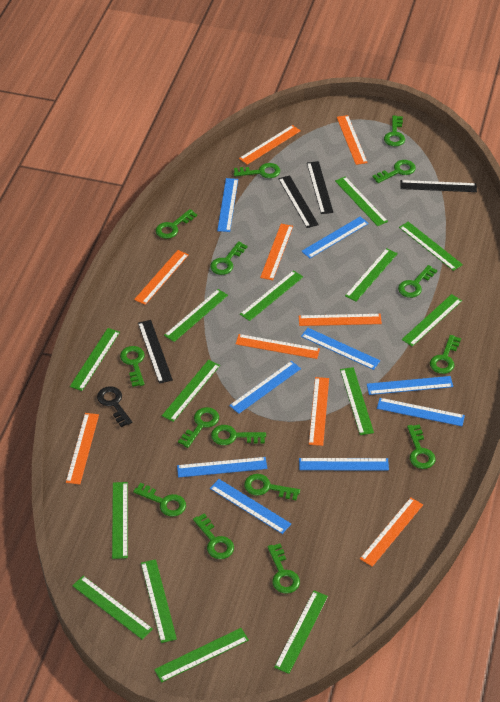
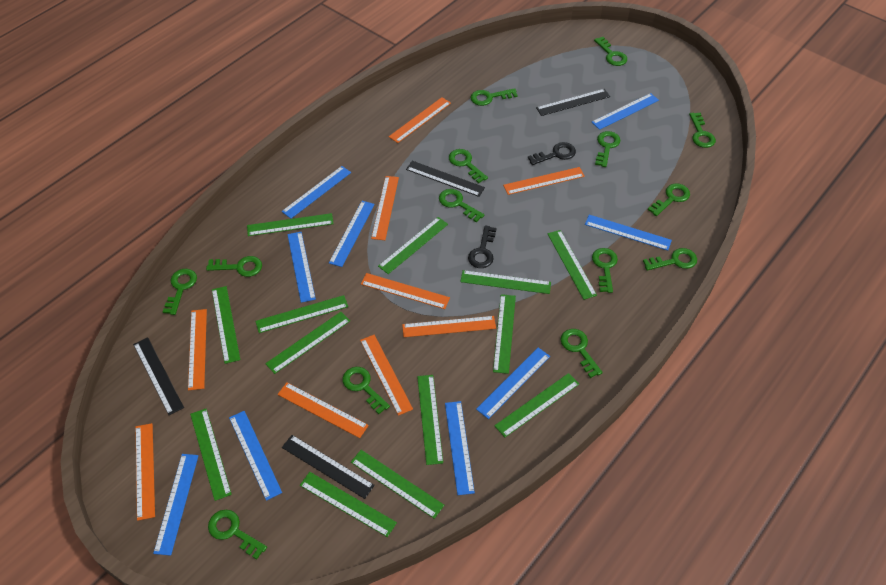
black key: 1 -> 2
green key: 15 -> 14
green ruler: 14 -> 13

